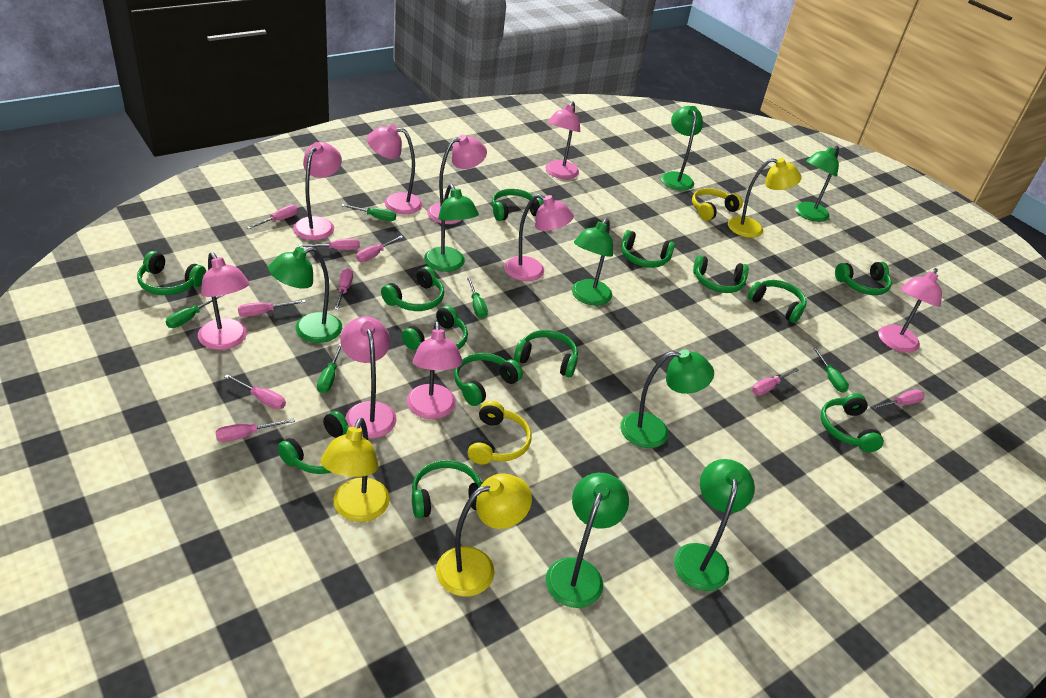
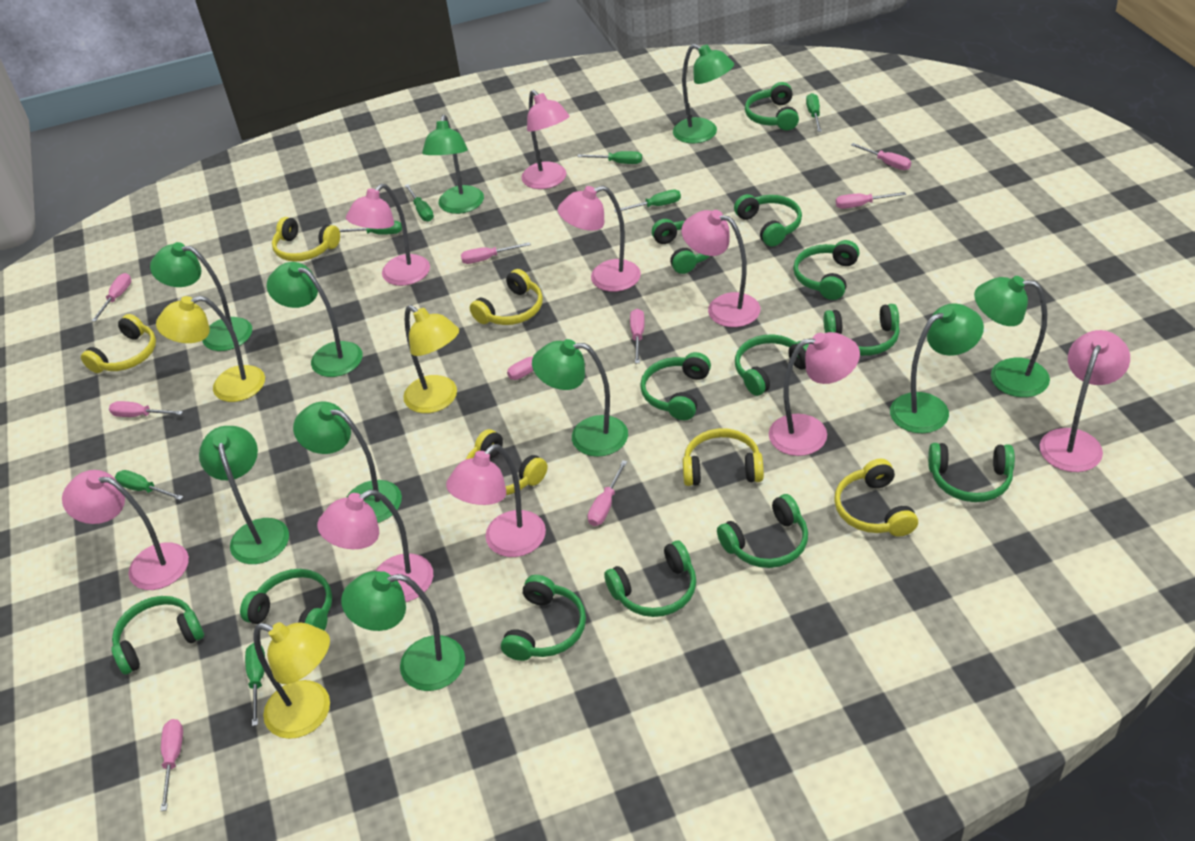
green lamp: 8 -> 10
green screwdriver: 5 -> 7
yellow headphones: 2 -> 6

